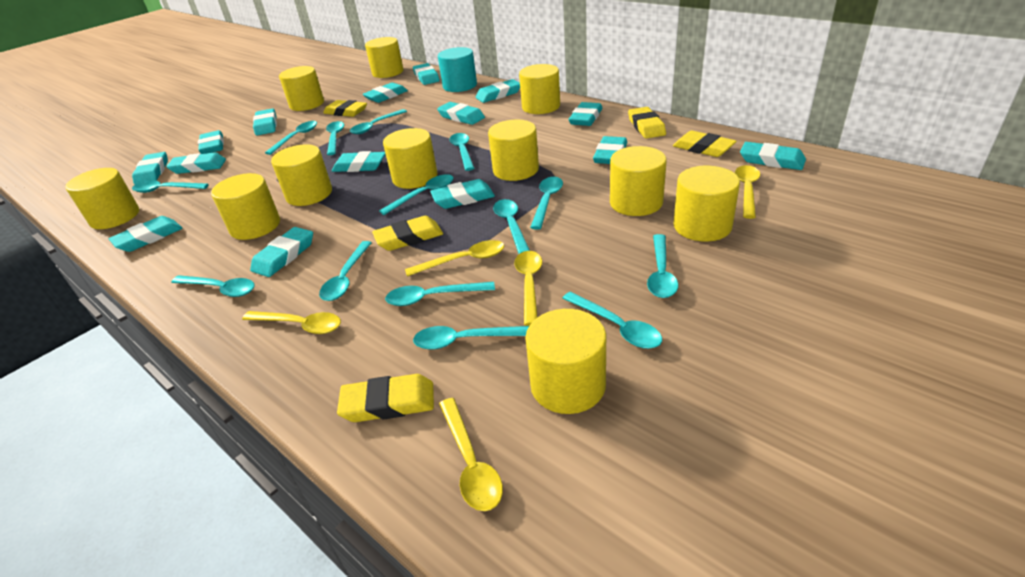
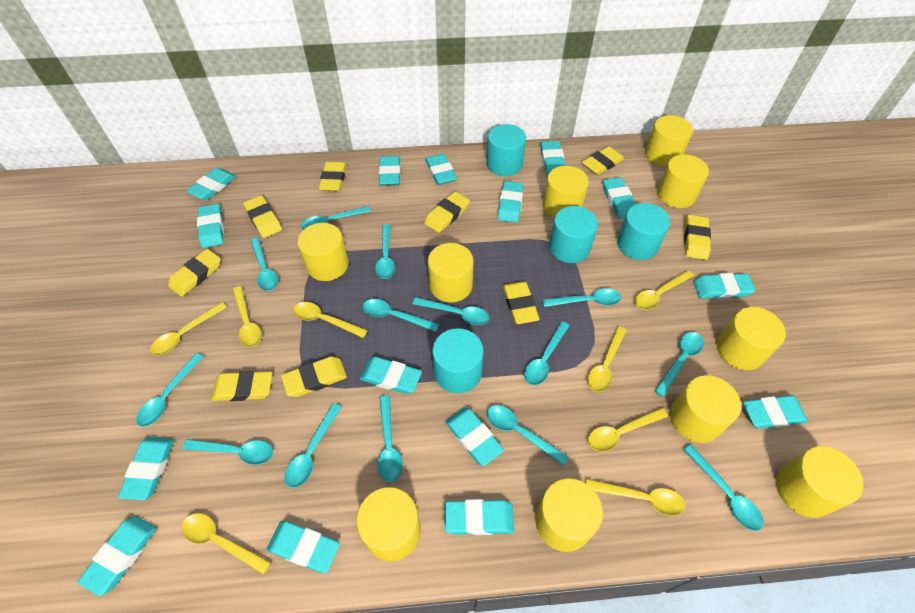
turquoise cylinder: 1 -> 4
yellow cylinder: 11 -> 10
yellow eraser: 5 -> 9
yellow spoon: 5 -> 8

